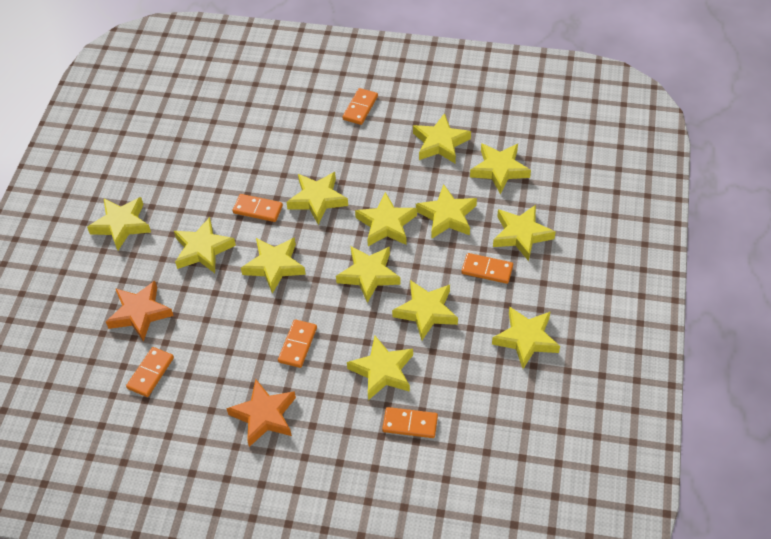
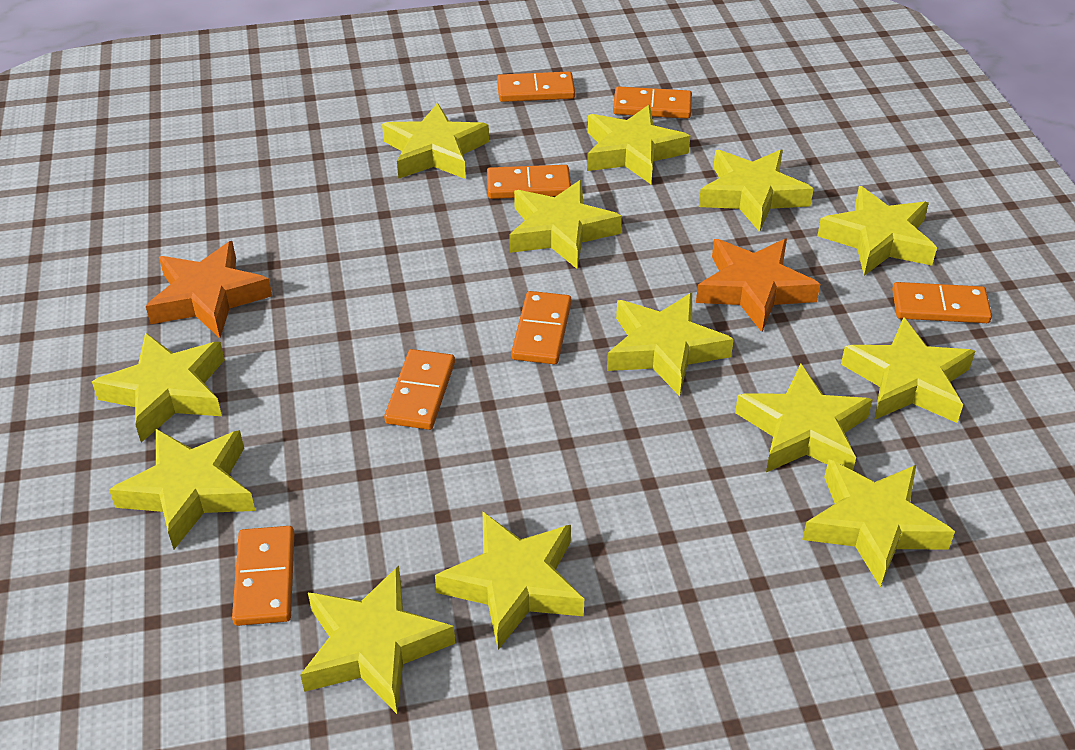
orange domino: 6 -> 7

